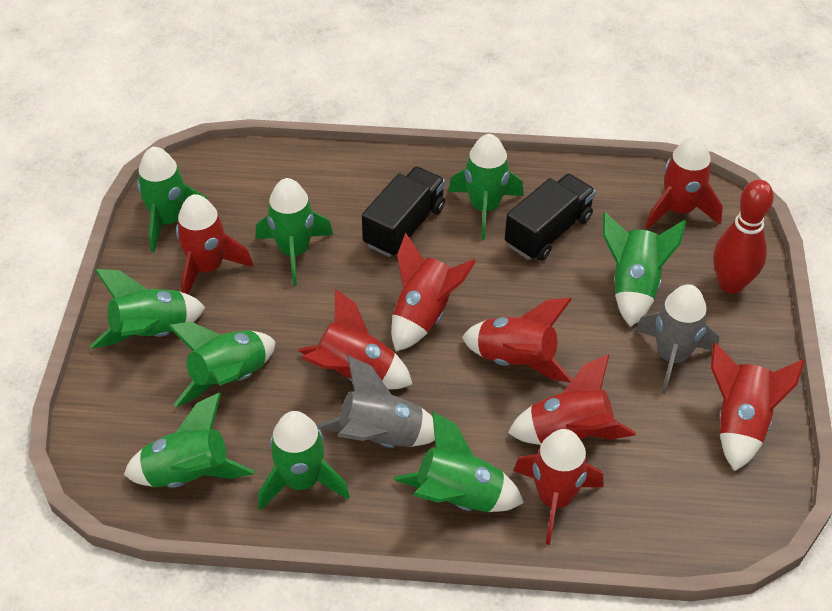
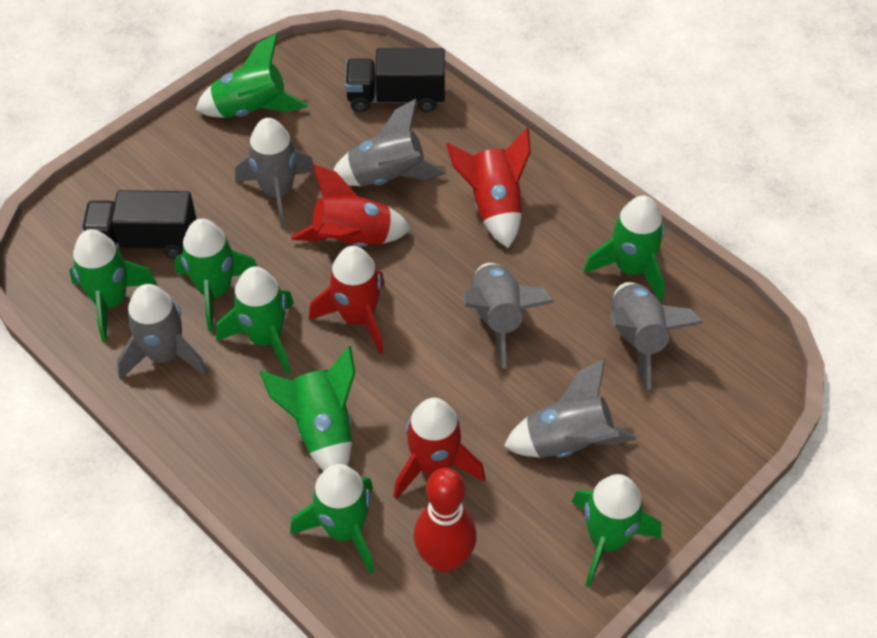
green rocket: 9 -> 8
grey rocket: 2 -> 6
red rocket: 8 -> 4

